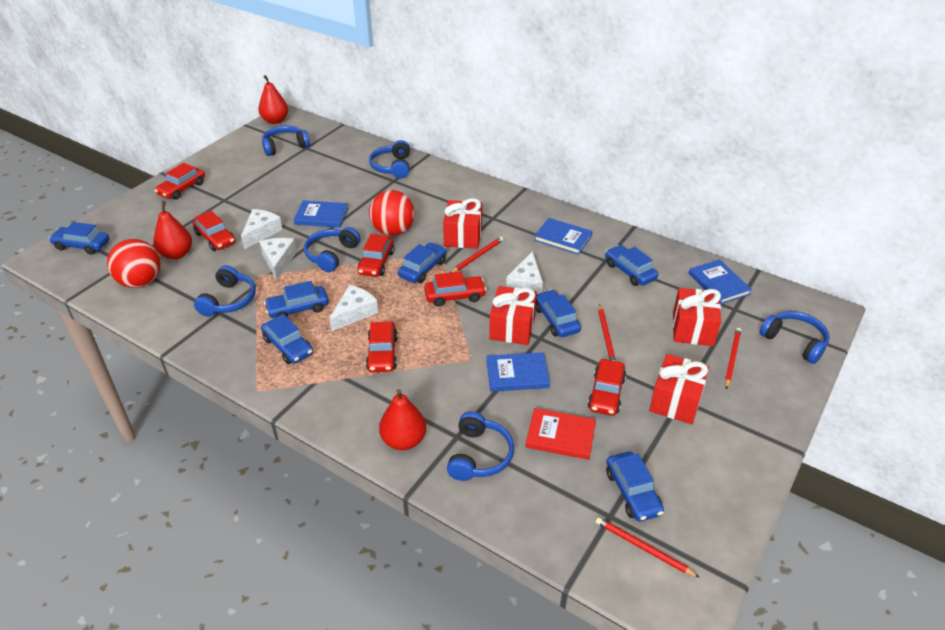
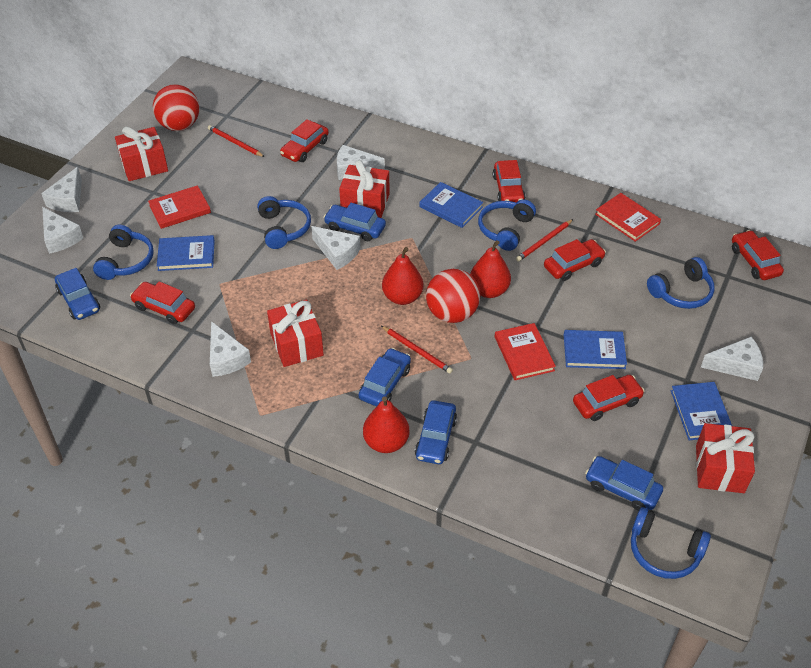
blue car: 7 -> 5
blue headphones: 6 -> 5
red book: 1 -> 3
red pencil: 4 -> 3
white cheese: 4 -> 6

